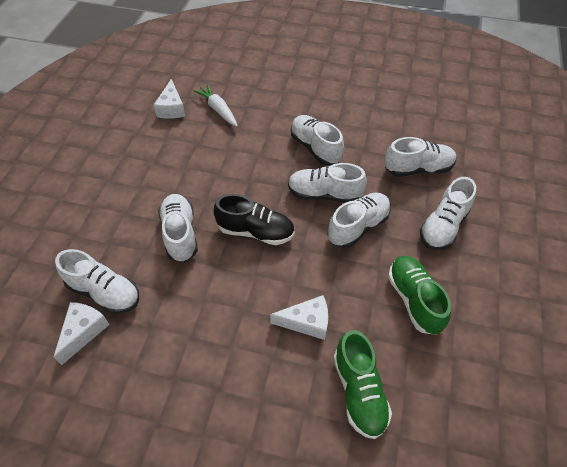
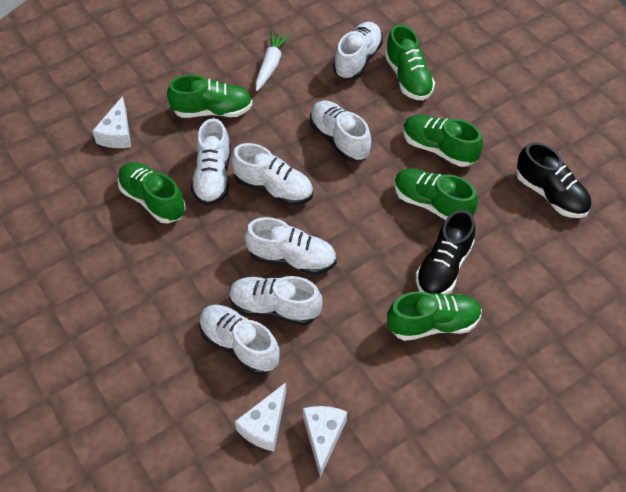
black shoe: 1 -> 2
green shoe: 2 -> 6

